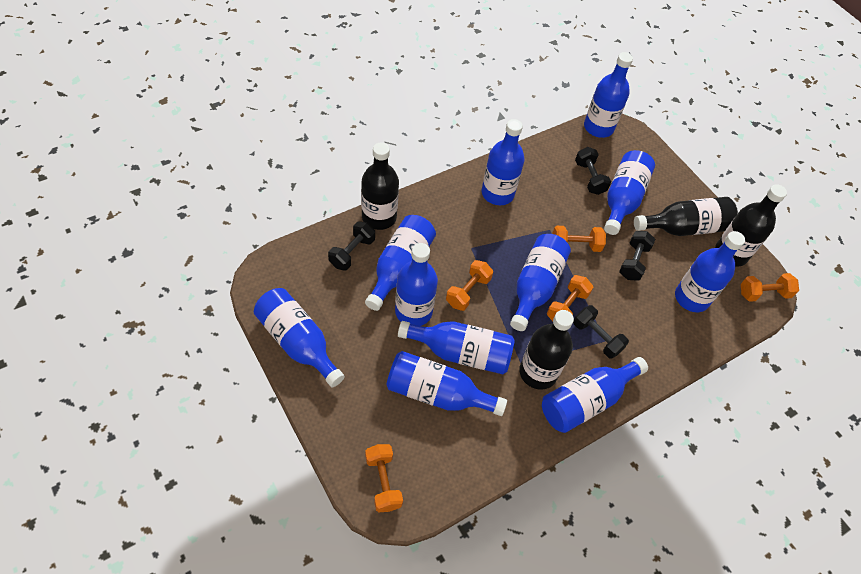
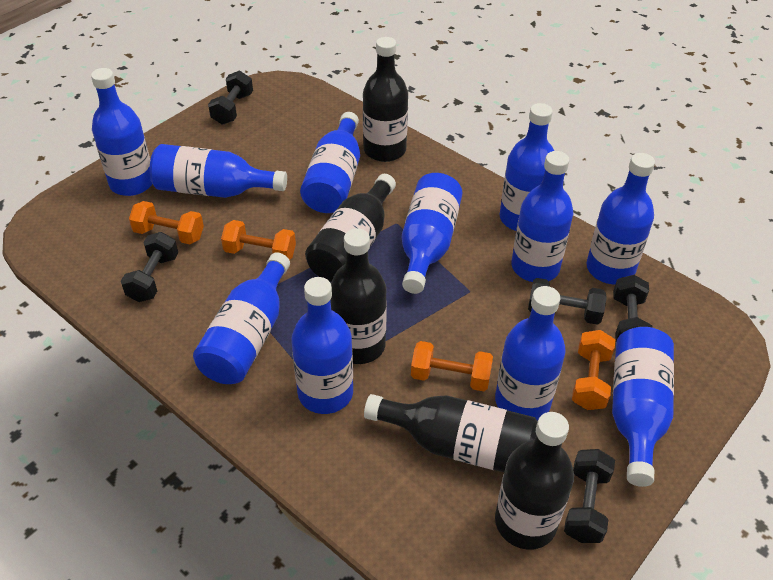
black bottle: 4 -> 5
black dumbbell: 4 -> 5
orange dumbbell: 5 -> 4

